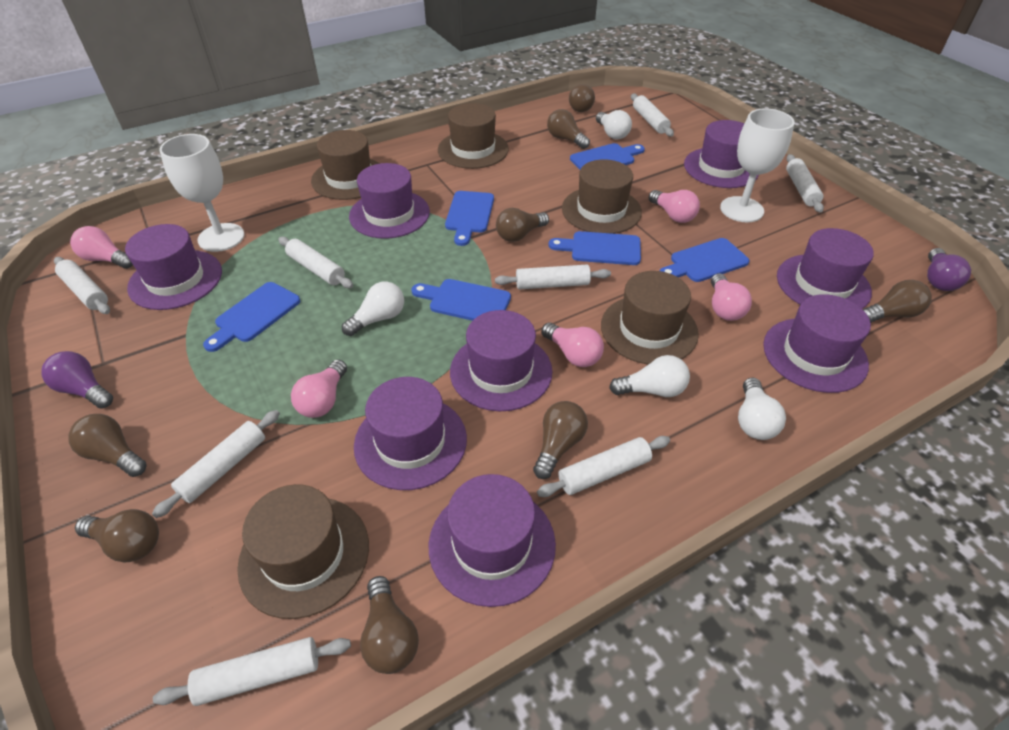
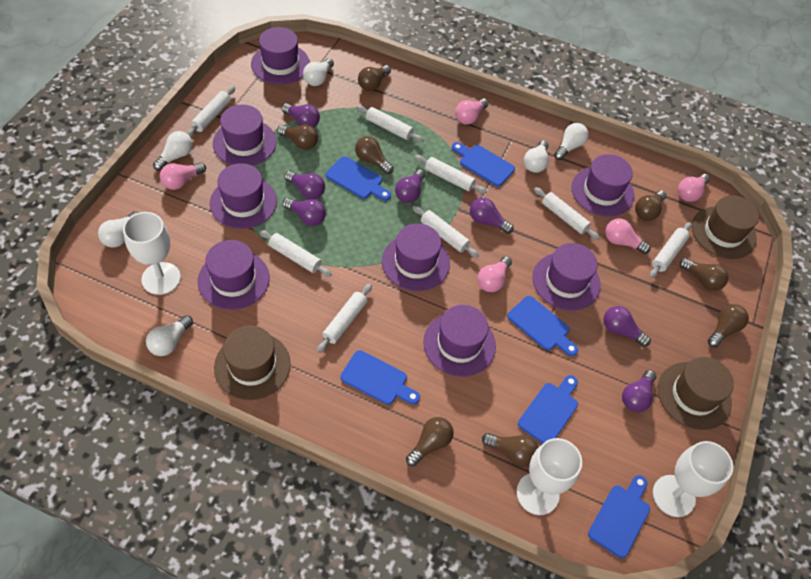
brown hat: 5 -> 3
purple light bulb: 2 -> 7
white goblet: 2 -> 3
white light bulb: 4 -> 6

